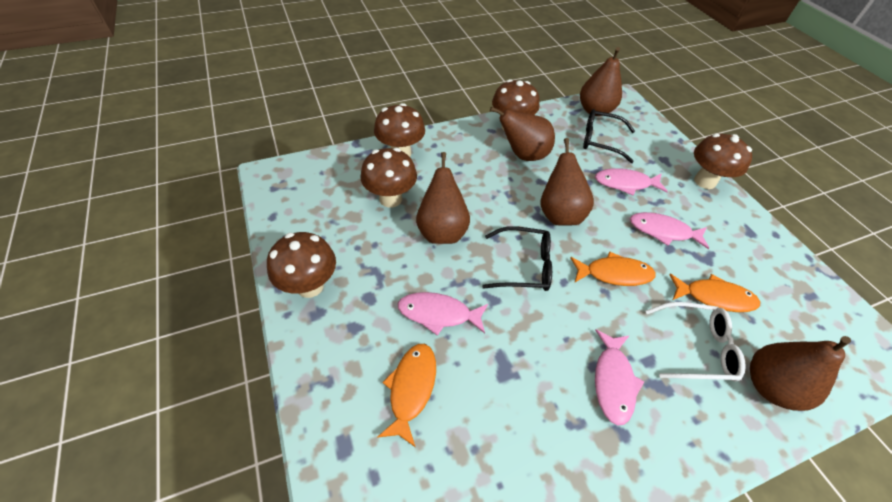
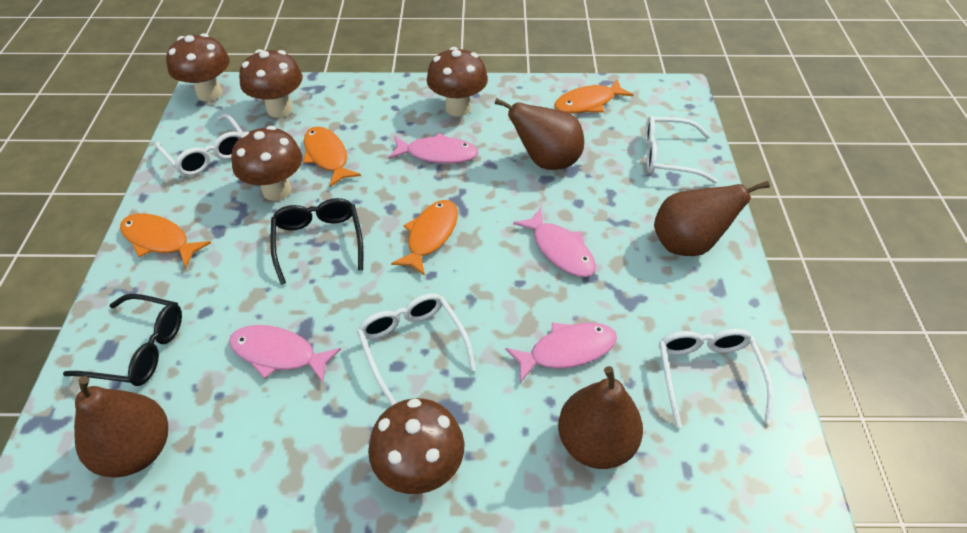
brown pear: 5 -> 4
orange fish: 3 -> 4
white glasses: 1 -> 4

